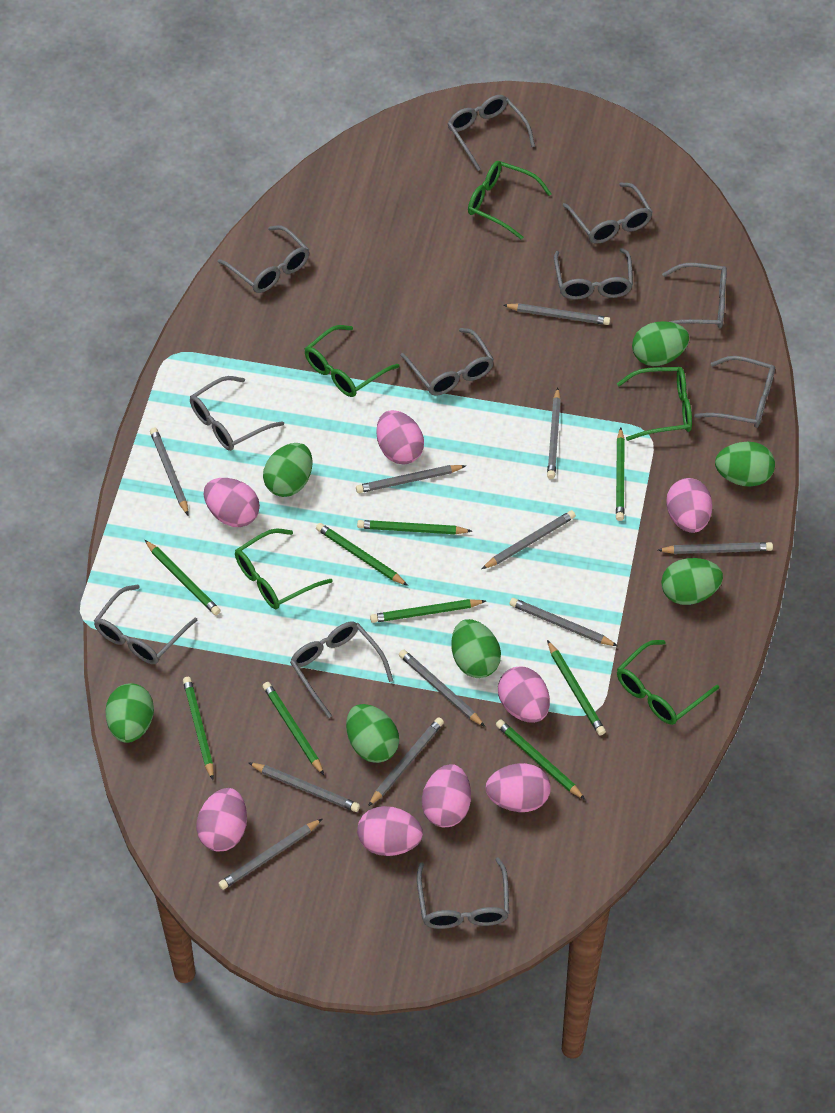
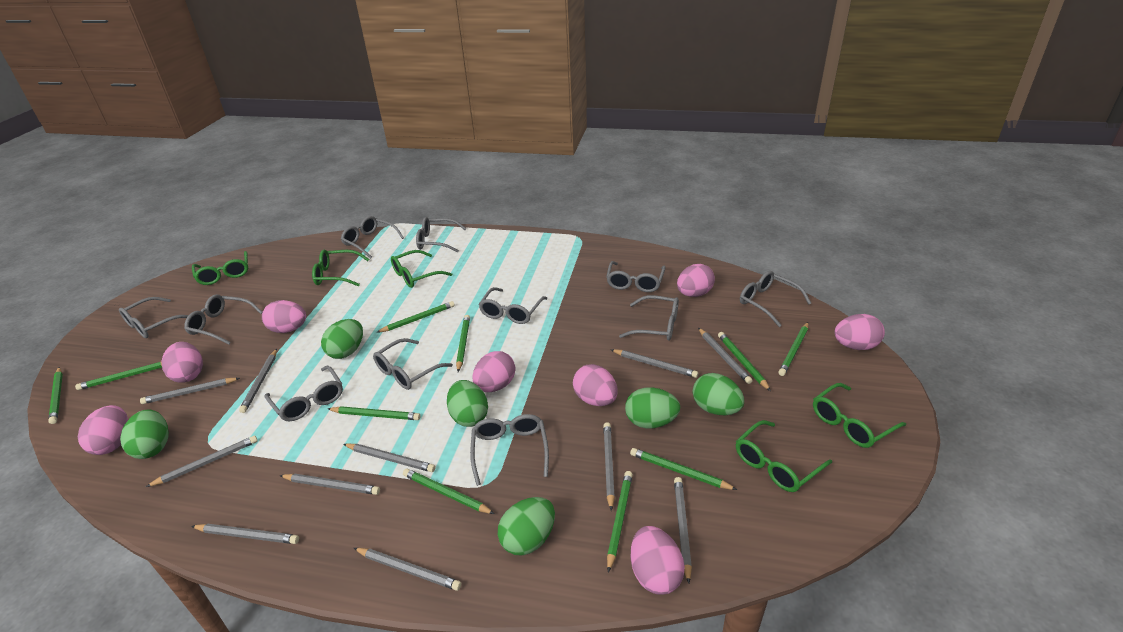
green egg: 7 -> 6
green pencil: 9 -> 10

